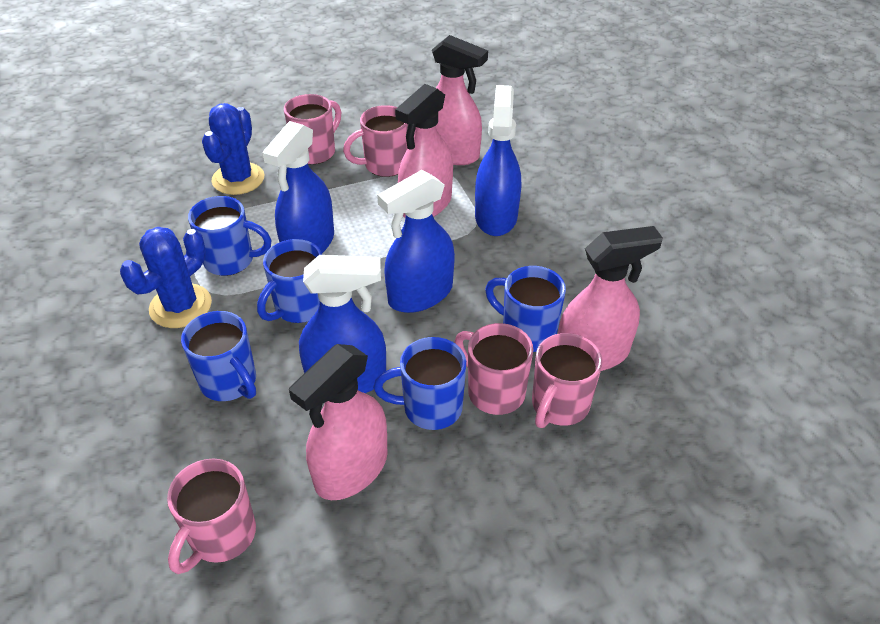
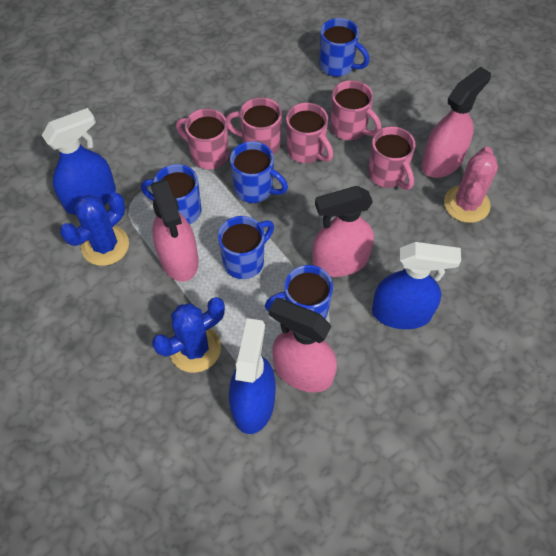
blue spray bottle: 4 -> 3
pink cactus: 0 -> 1

